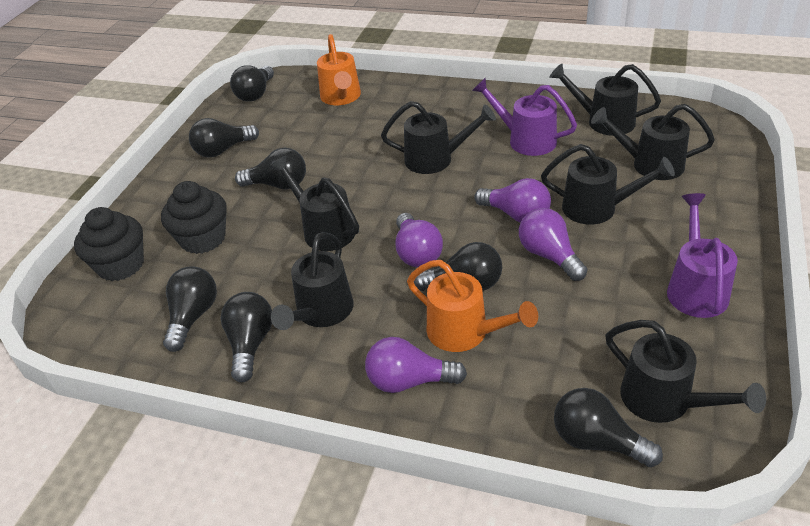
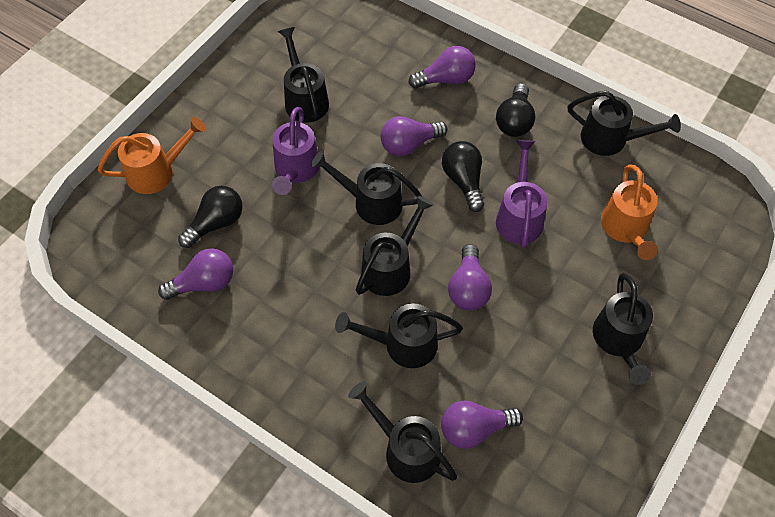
black cupcake: 2 -> 0
black light bulb: 7 -> 3
purple light bulb: 4 -> 5

